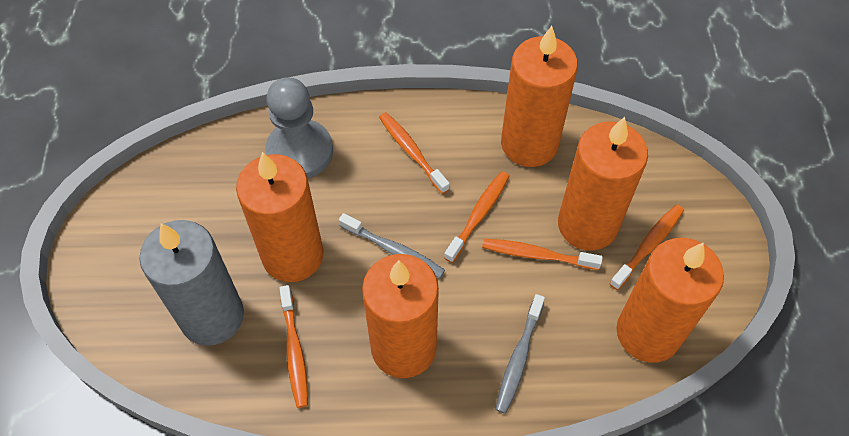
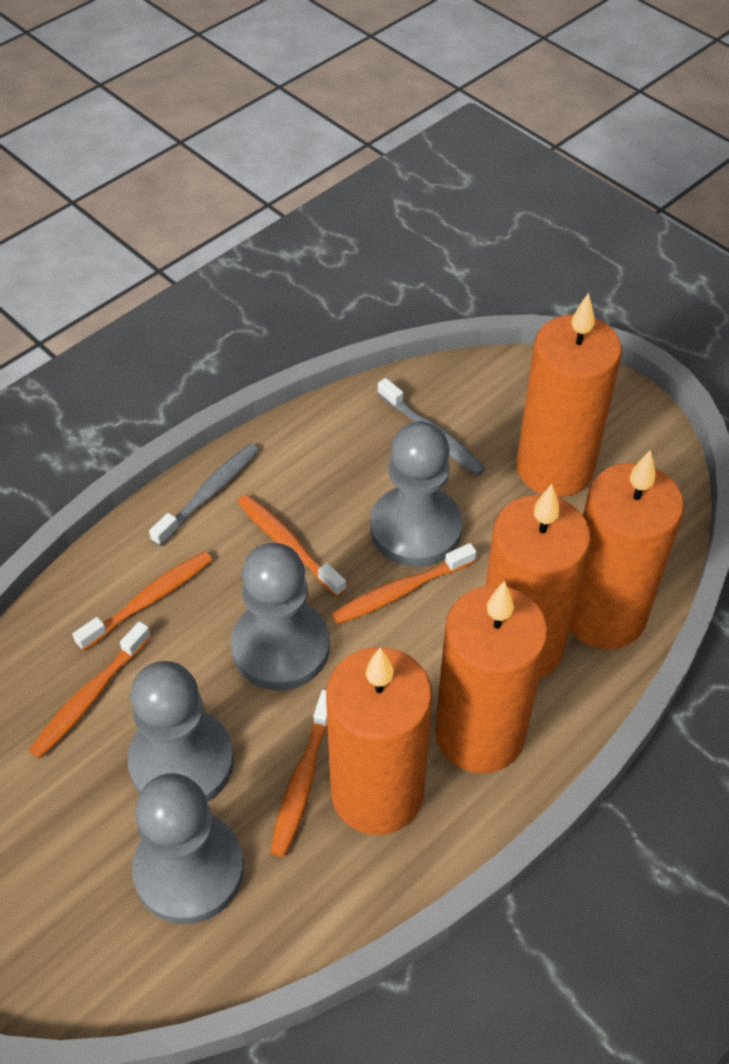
grey candle: 1 -> 0
grey pawn: 1 -> 4

